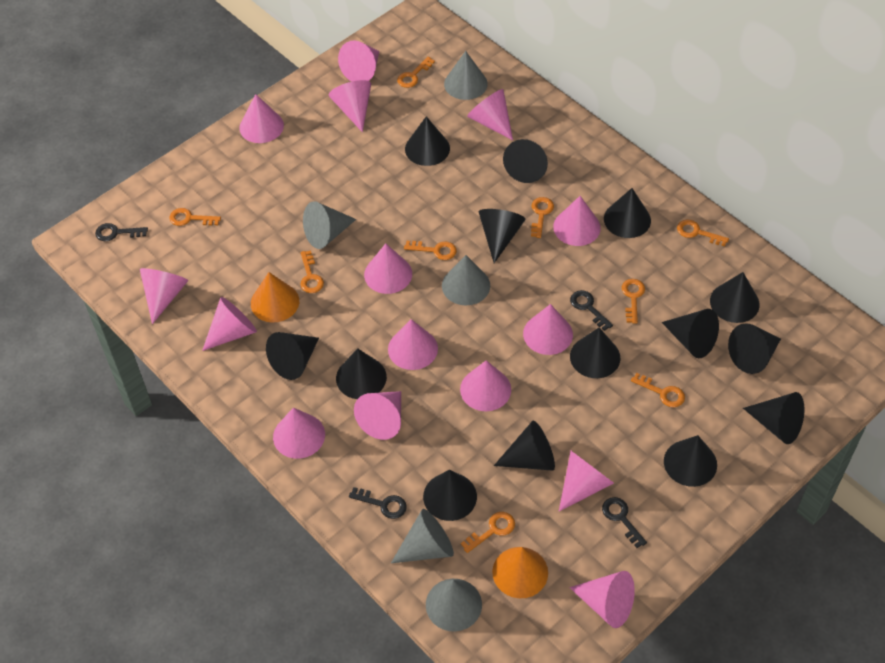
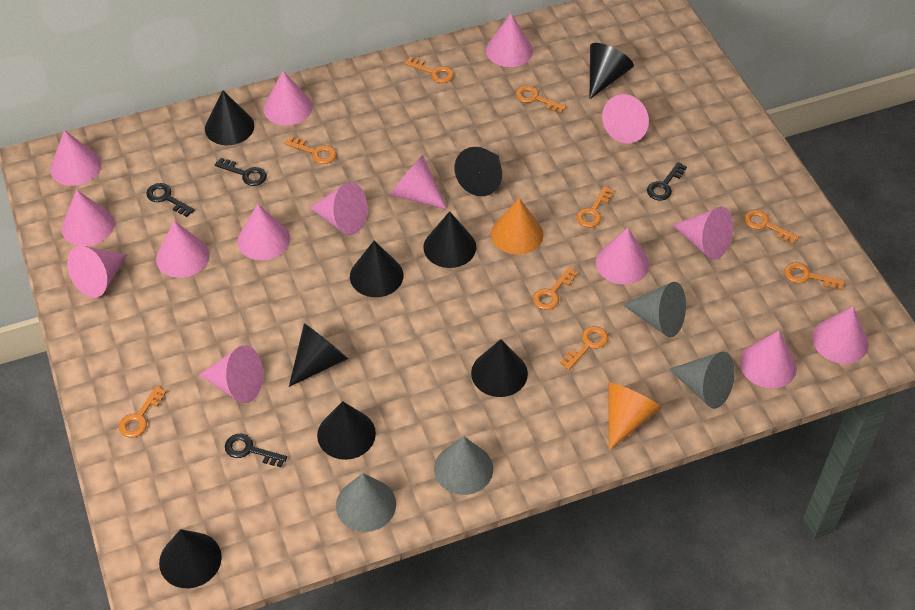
black cone: 14 -> 9
grey cone: 5 -> 4

